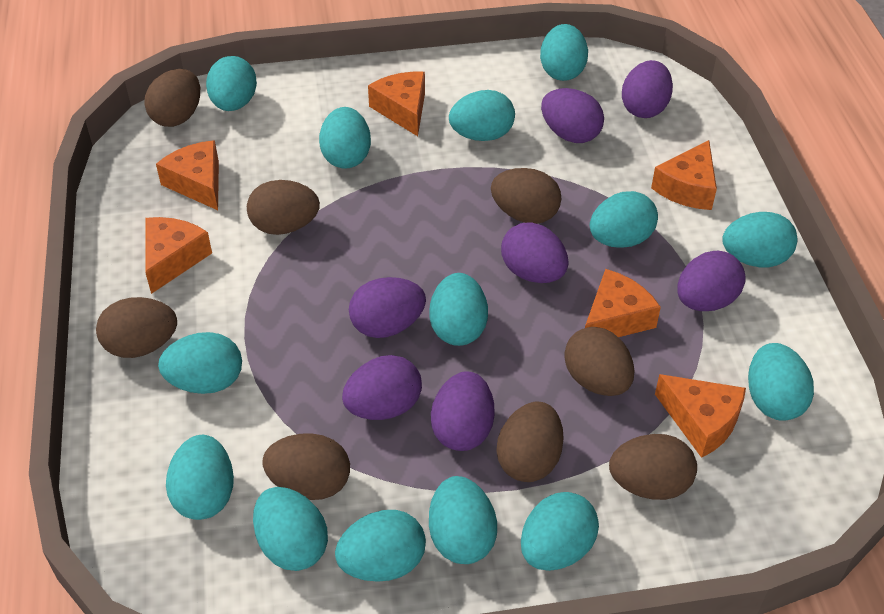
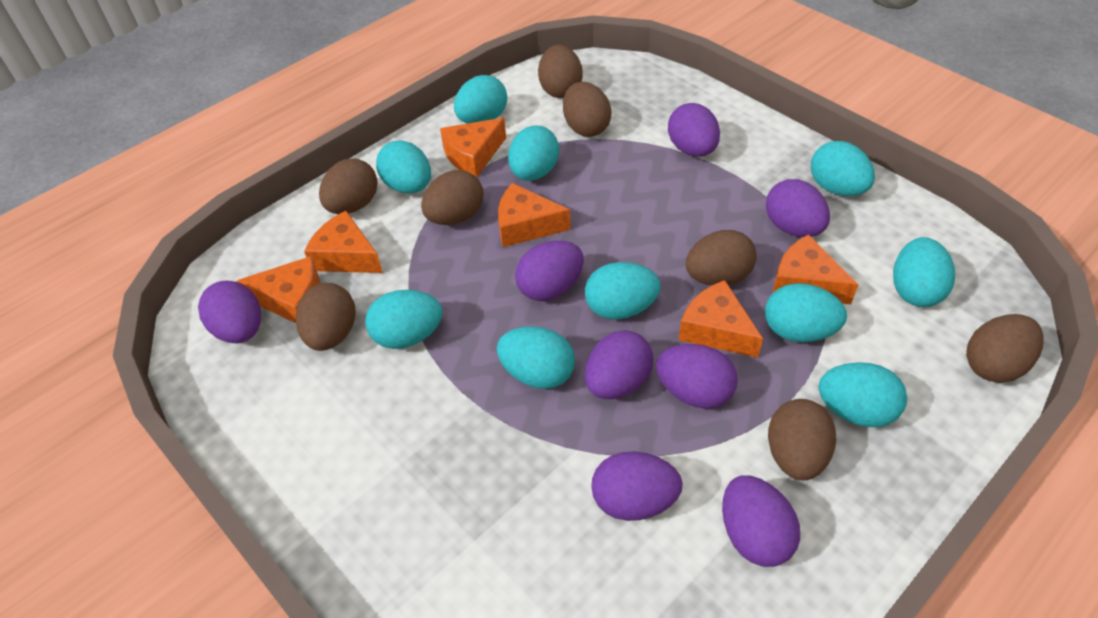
purple egg: 7 -> 8
turquoise egg: 14 -> 10

